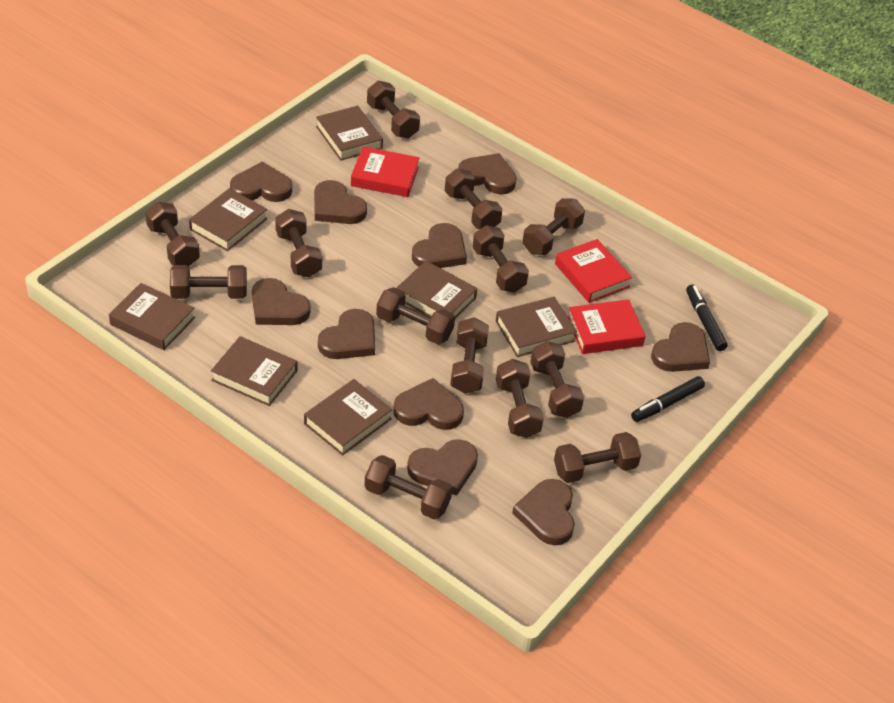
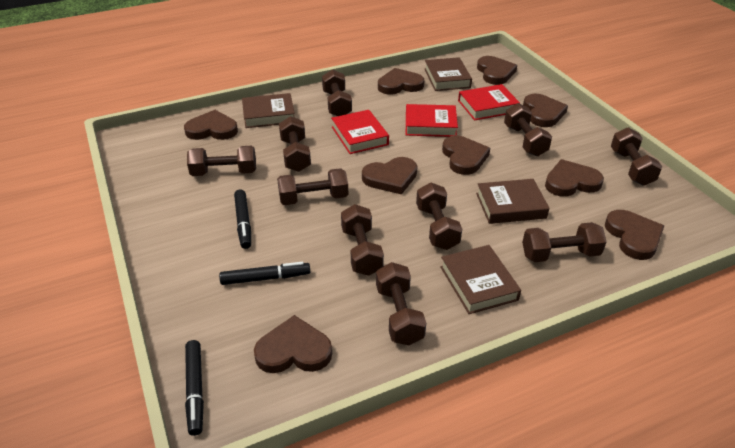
black marker: 2 -> 3
brown book: 7 -> 4
brown dumbbell: 13 -> 10
brown heart: 10 -> 9

